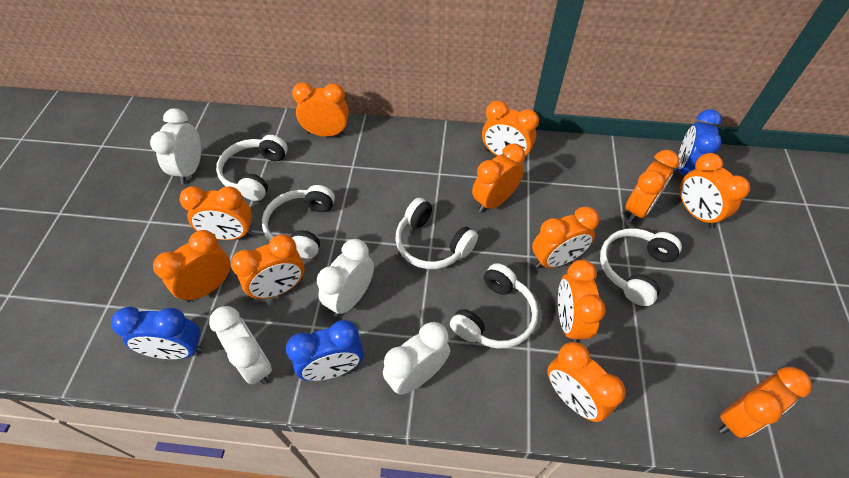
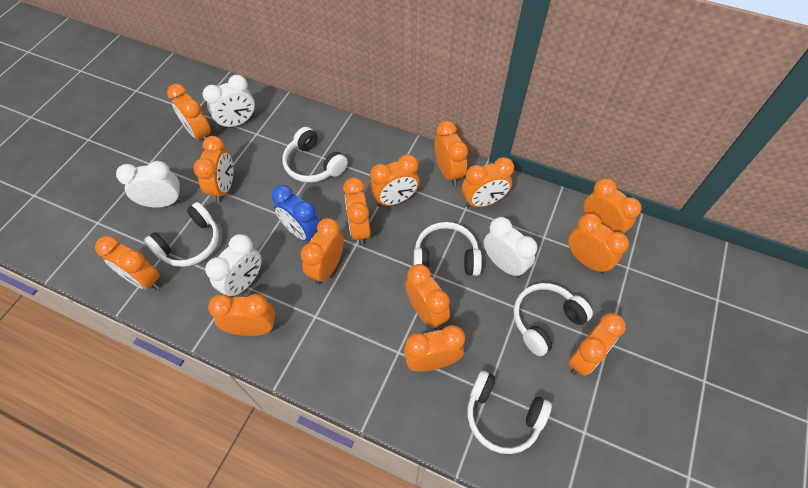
blue clock: 3 -> 1
orange clock: 12 -> 14

